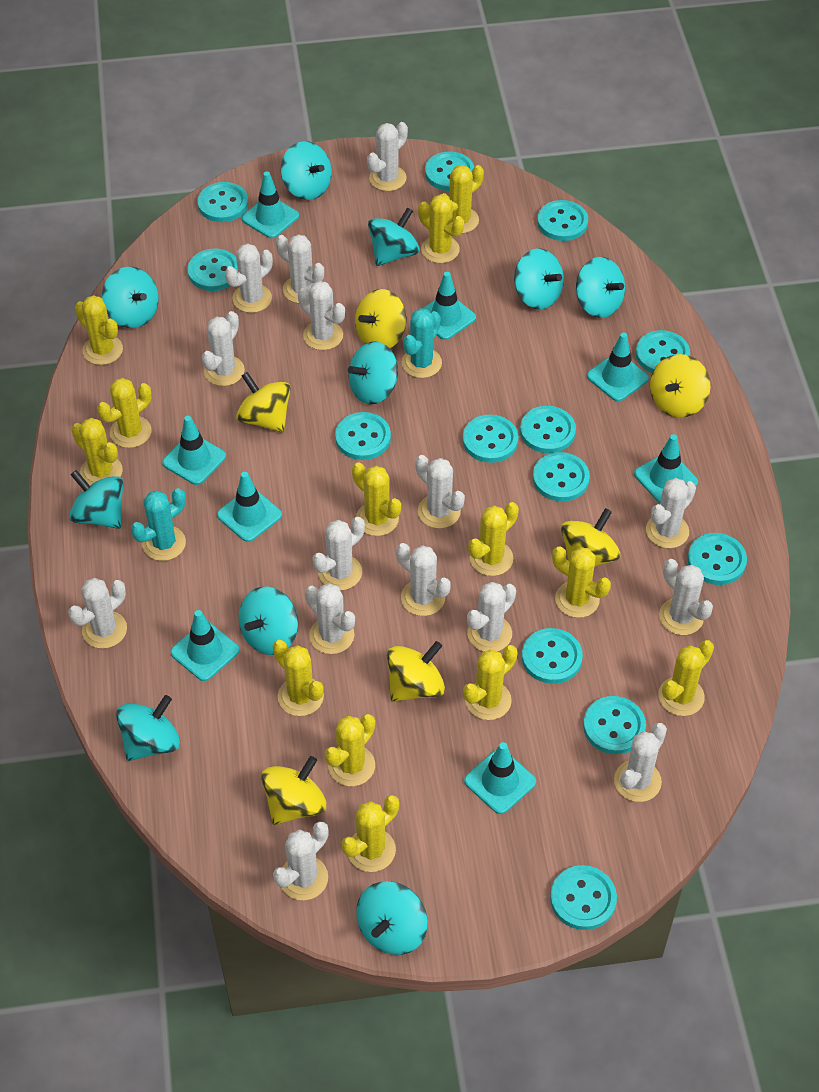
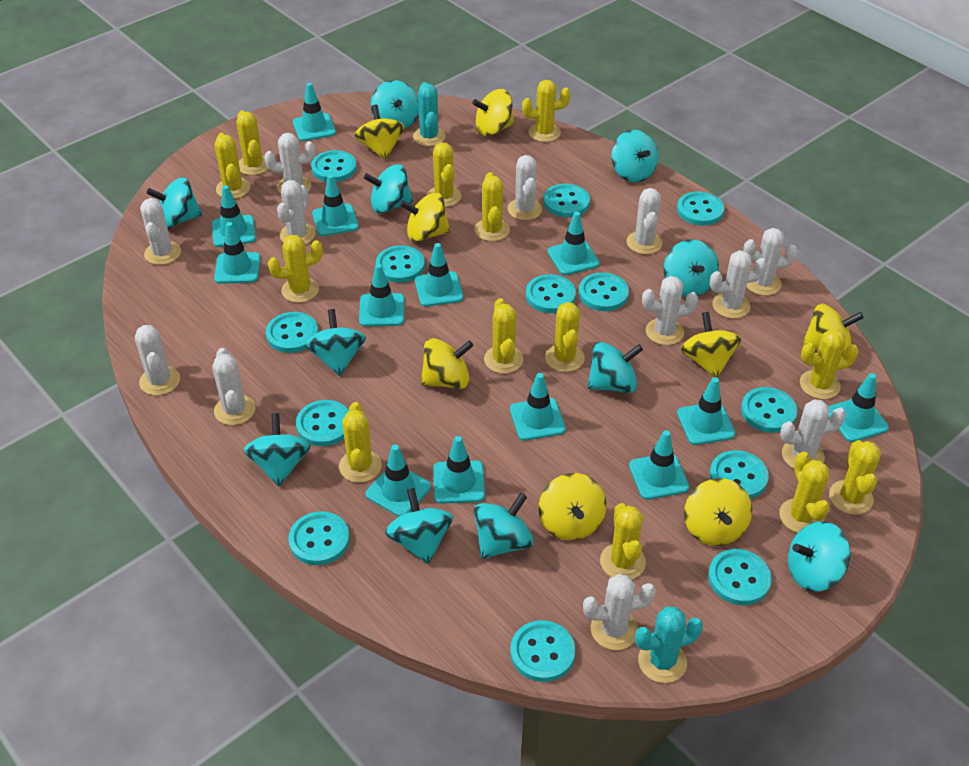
turquoise spinning top: 10 -> 11
turquoise traffic cone: 8 -> 13
white cactus: 15 -> 12
yellow spinning top: 6 -> 8

